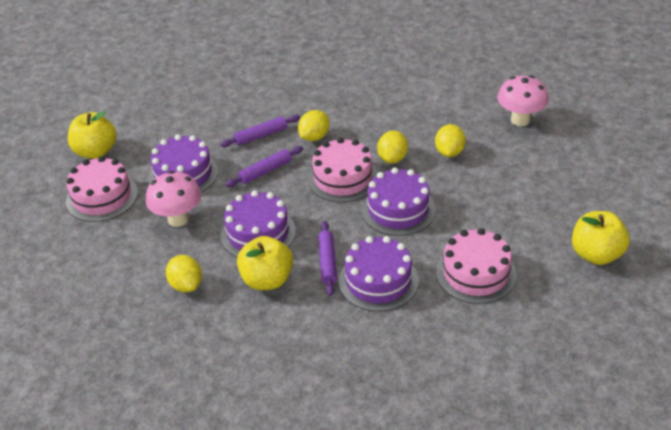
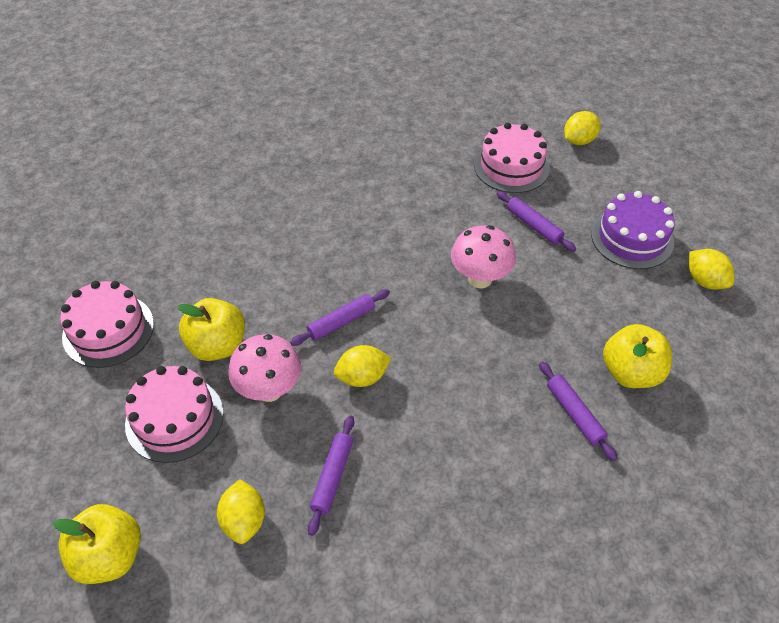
purple cake: 4 -> 1
purple rolling pin: 3 -> 4

